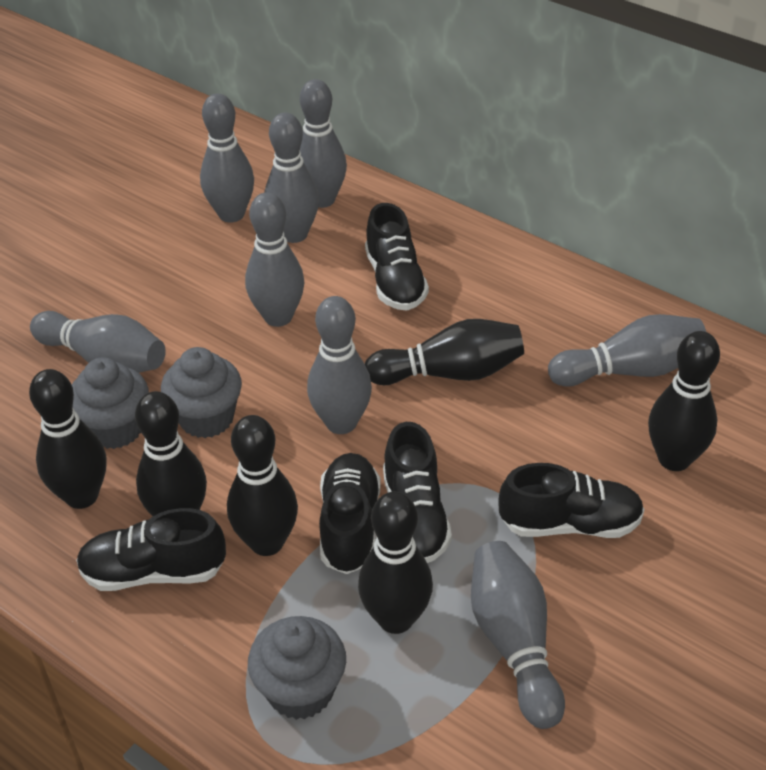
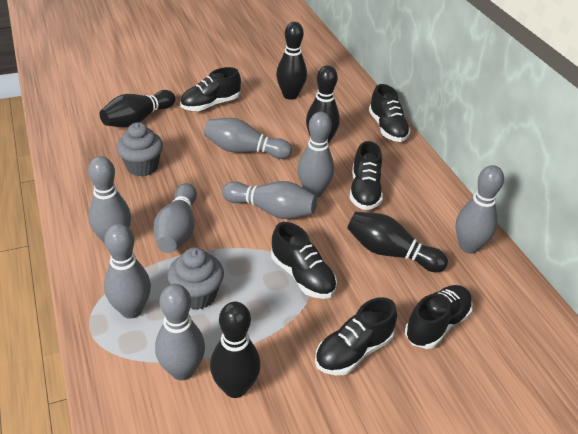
black bowling pin: 6 -> 5
black shoe: 5 -> 6
grey cupcake: 3 -> 2

